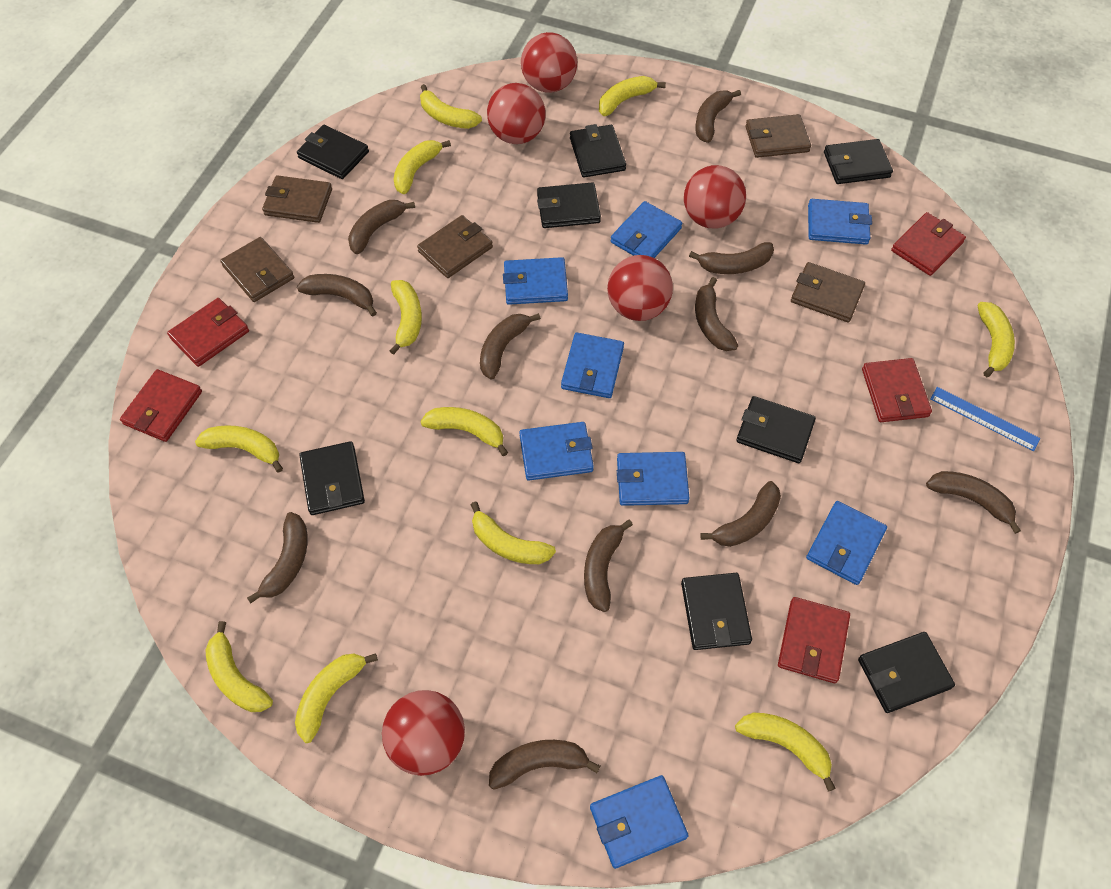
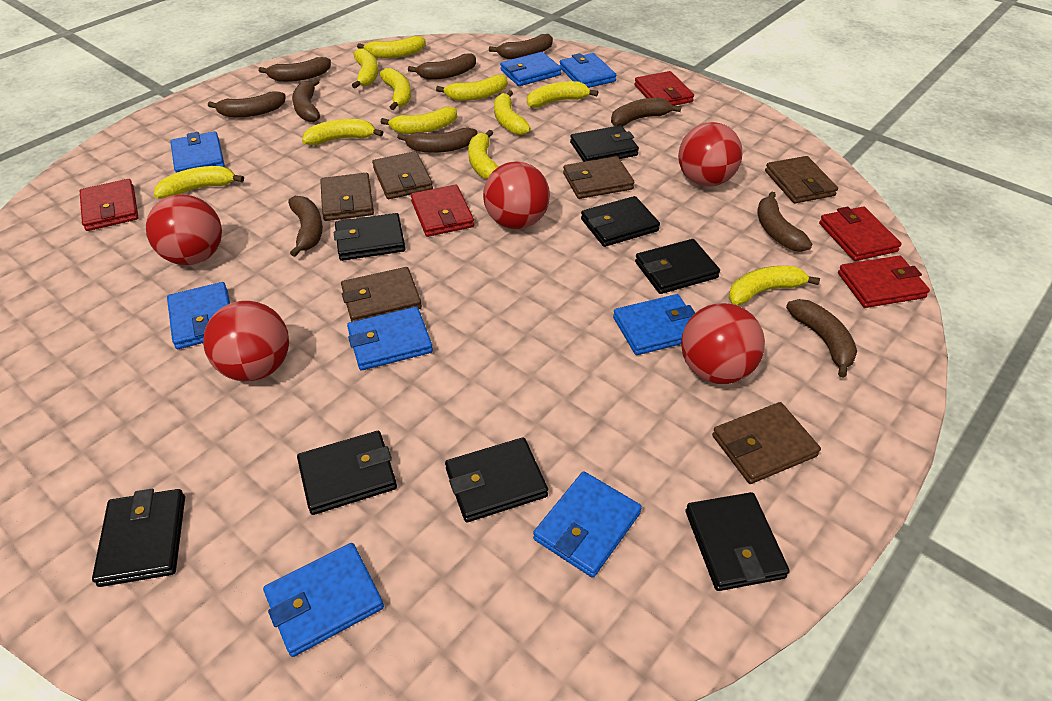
blue ruler: 1 -> 0
brown banana: 11 -> 10
brown wallet: 5 -> 6

